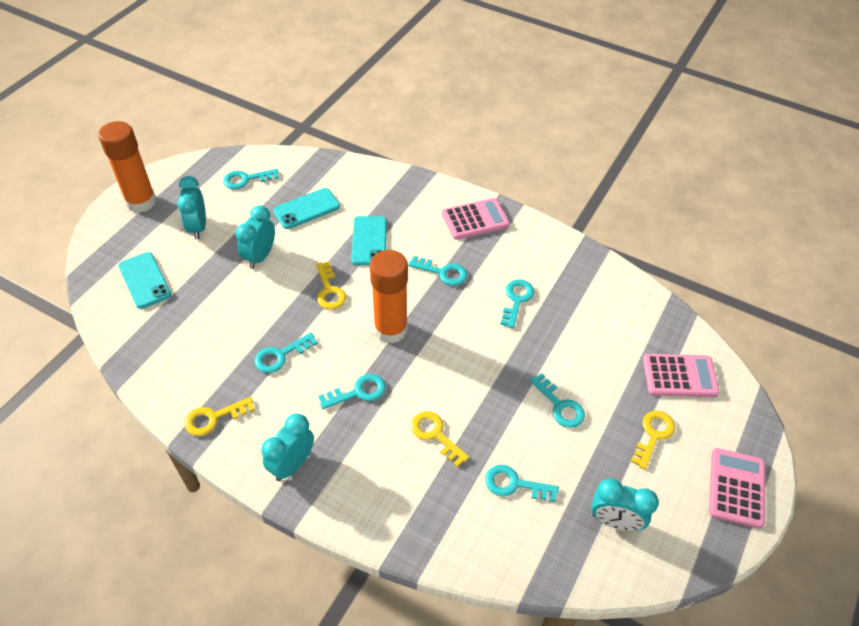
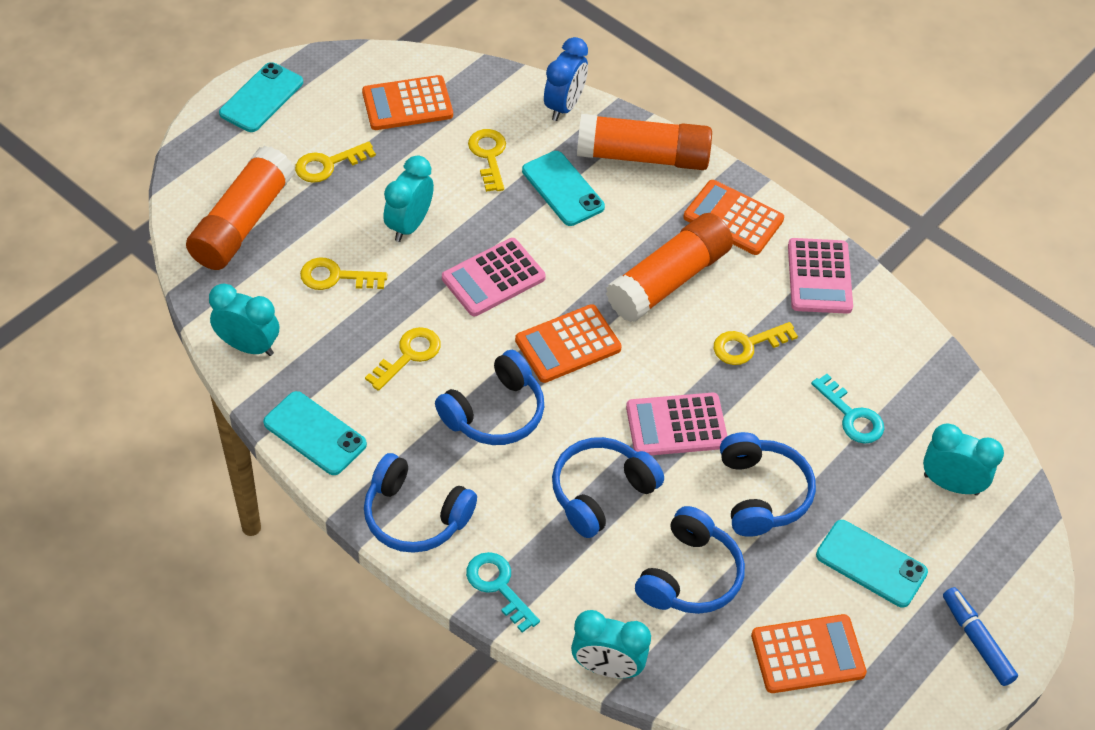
blue clock: 0 -> 1
blue headphones: 0 -> 5
blue marker: 0 -> 1
orange calculator: 0 -> 4
orange glue stick: 2 -> 3
turquoise key: 7 -> 2
turquoise phone: 3 -> 4
yellow key: 4 -> 5

